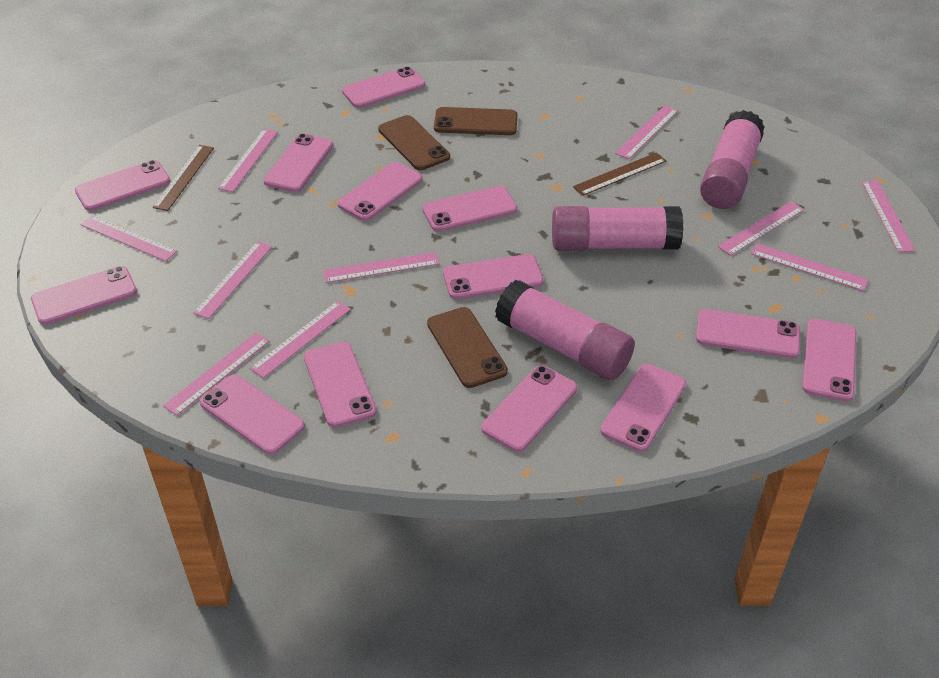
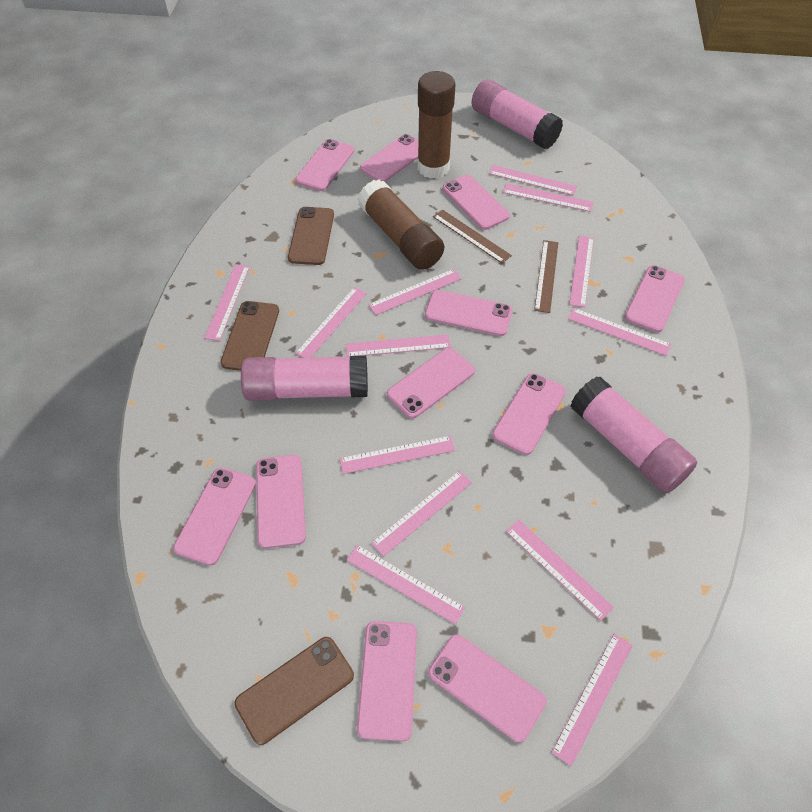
brown glue stick: 0 -> 2
pink phone: 13 -> 11
pink ruler: 10 -> 13

